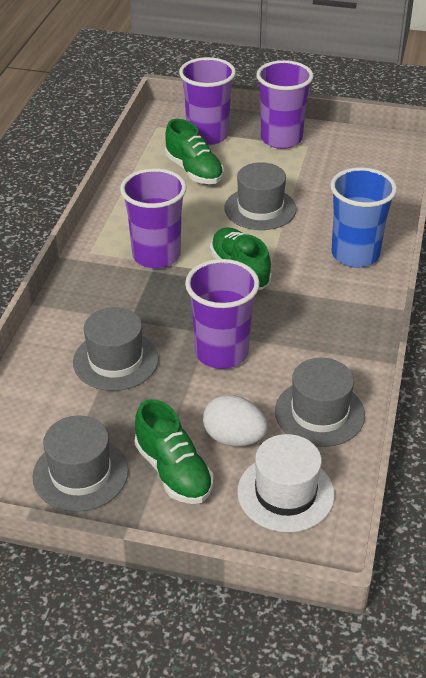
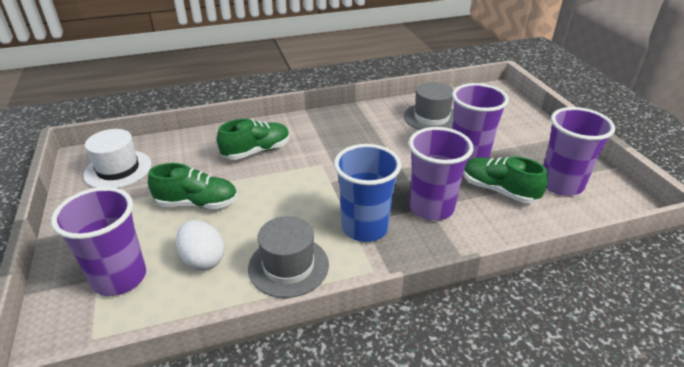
grey hat: 4 -> 2

